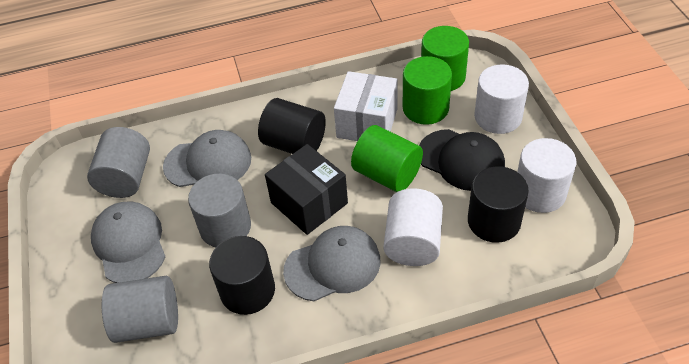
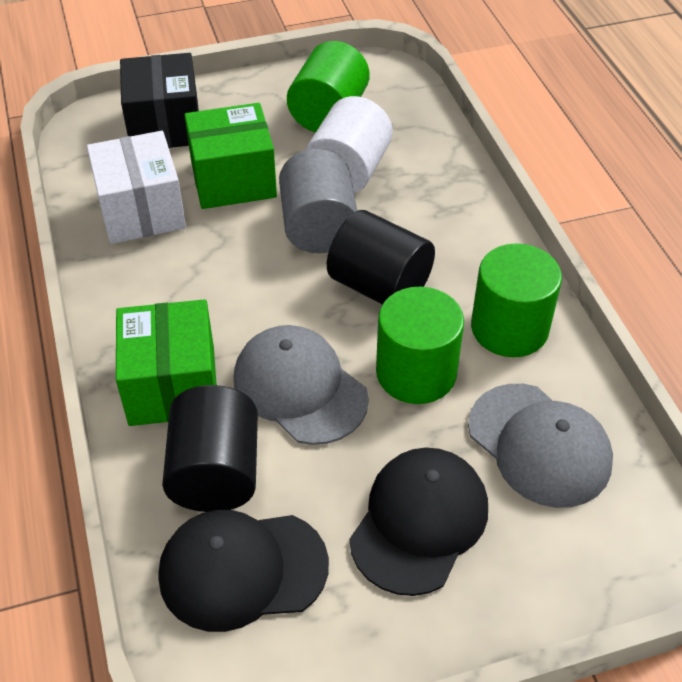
black cap: 1 -> 2
black cylinder: 3 -> 2
green box: 0 -> 2
grey cap: 3 -> 2
grey cylinder: 3 -> 1
white cylinder: 3 -> 1

